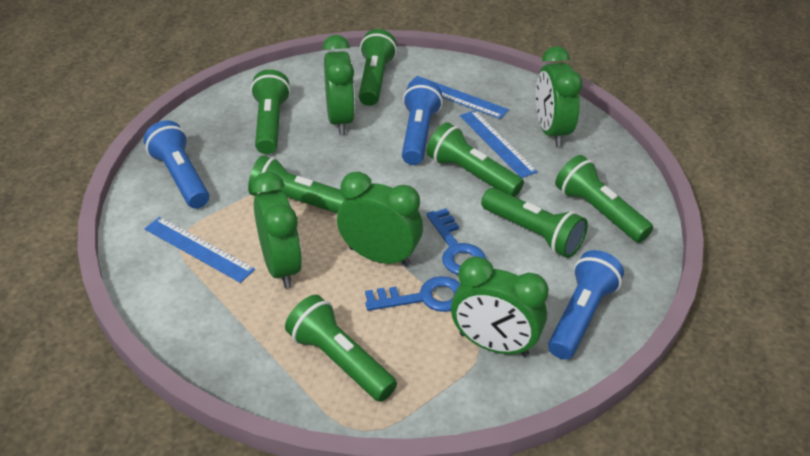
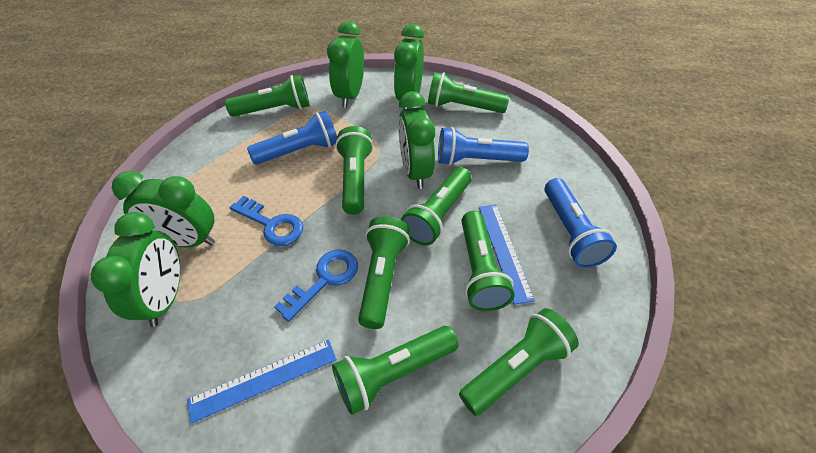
blue ruler: 3 -> 2
green flashlight: 7 -> 8

